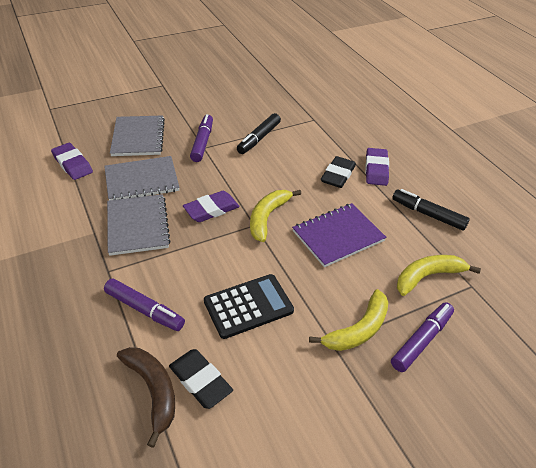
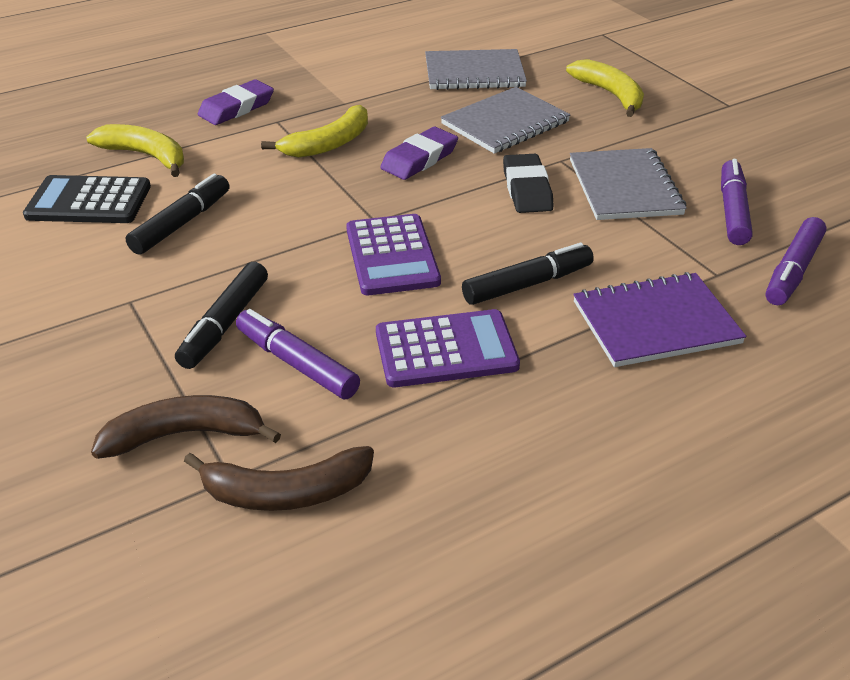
black eraser: 2 -> 1
black marker: 2 -> 3
brown banana: 1 -> 2
purple calculator: 0 -> 2
purple eraser: 3 -> 2

